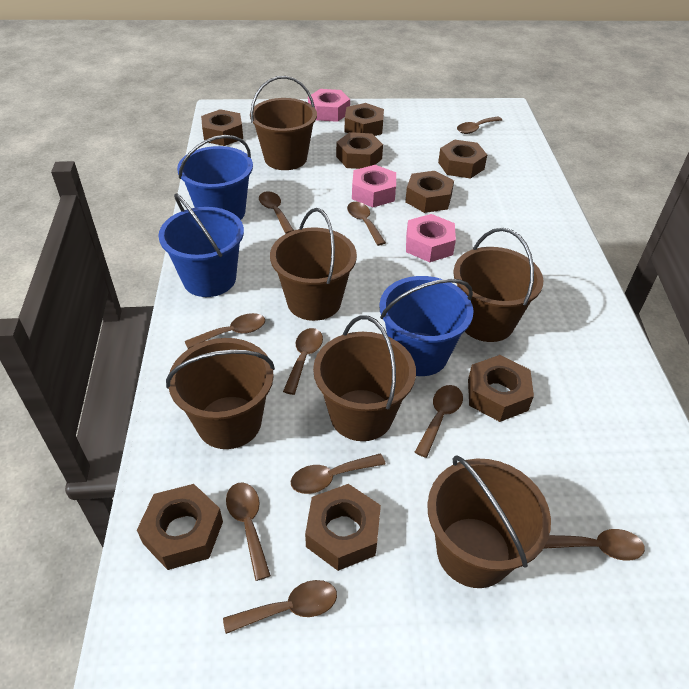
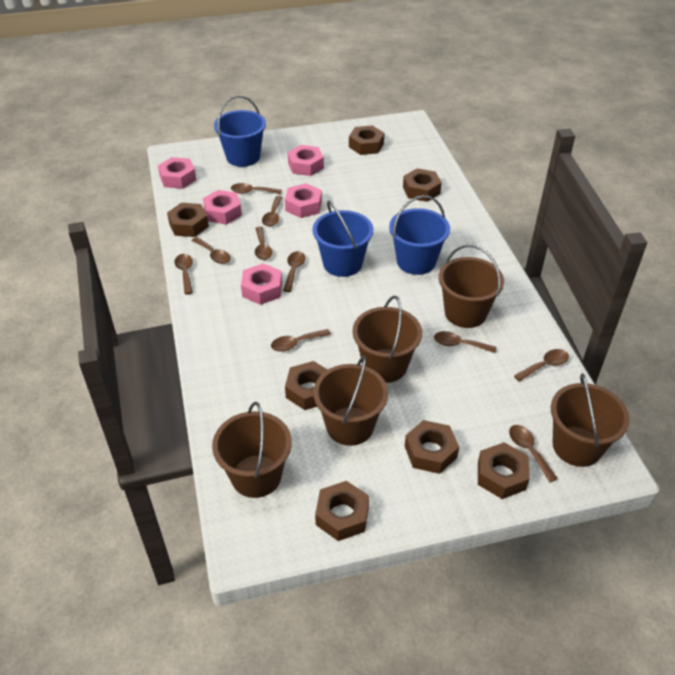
brown bucket: 6 -> 5
brown nut: 8 -> 7
pink nut: 3 -> 5

